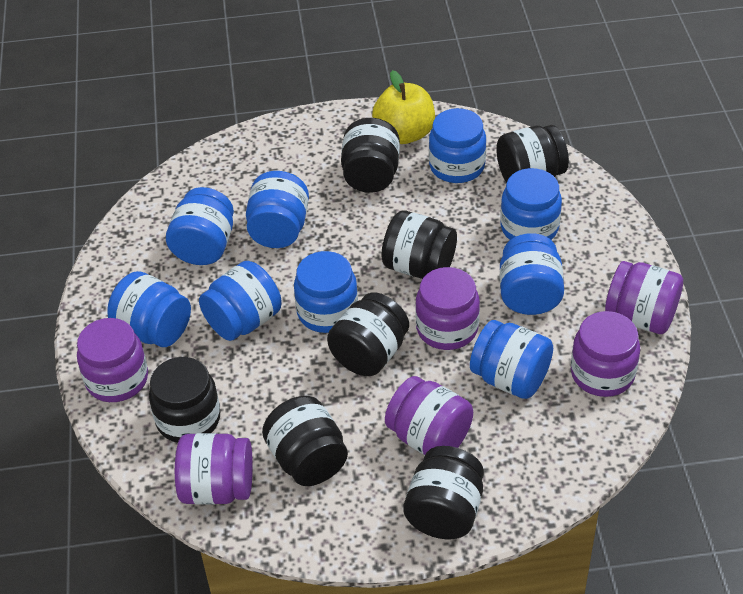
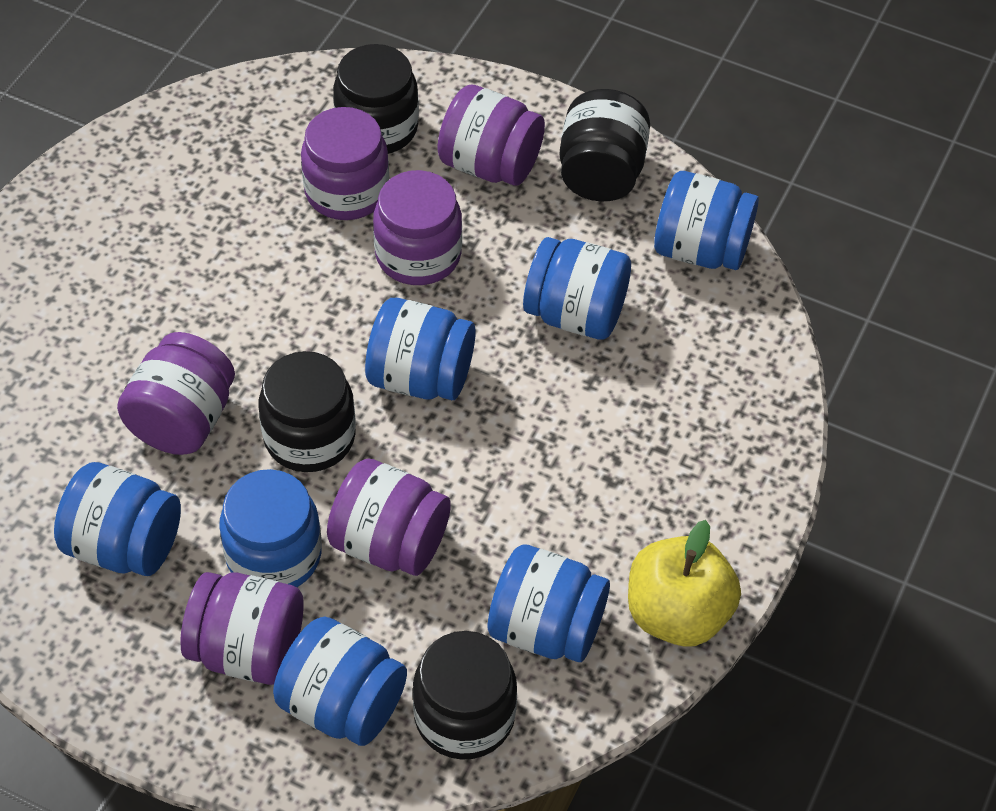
black jar: 7 -> 4
blue jar: 9 -> 7

